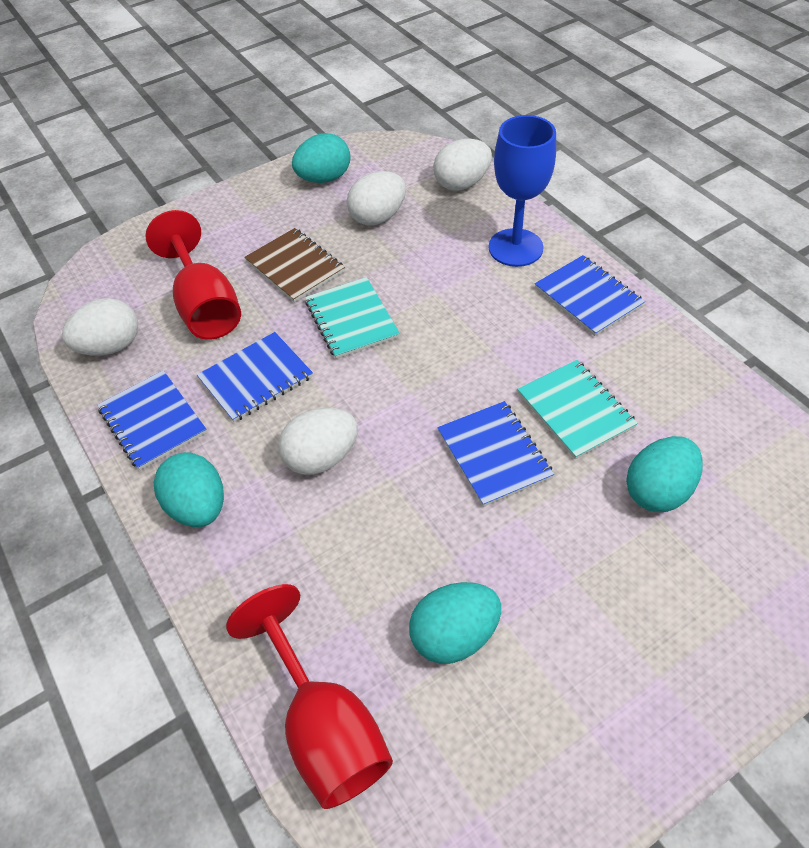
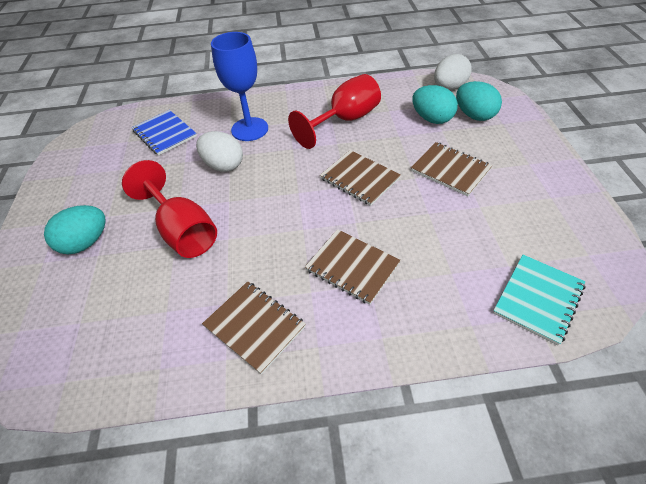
blue notebook: 4 -> 1
brown notebook: 1 -> 4
turquoise egg: 4 -> 3
turquoise notebook: 2 -> 1
white egg: 4 -> 2

